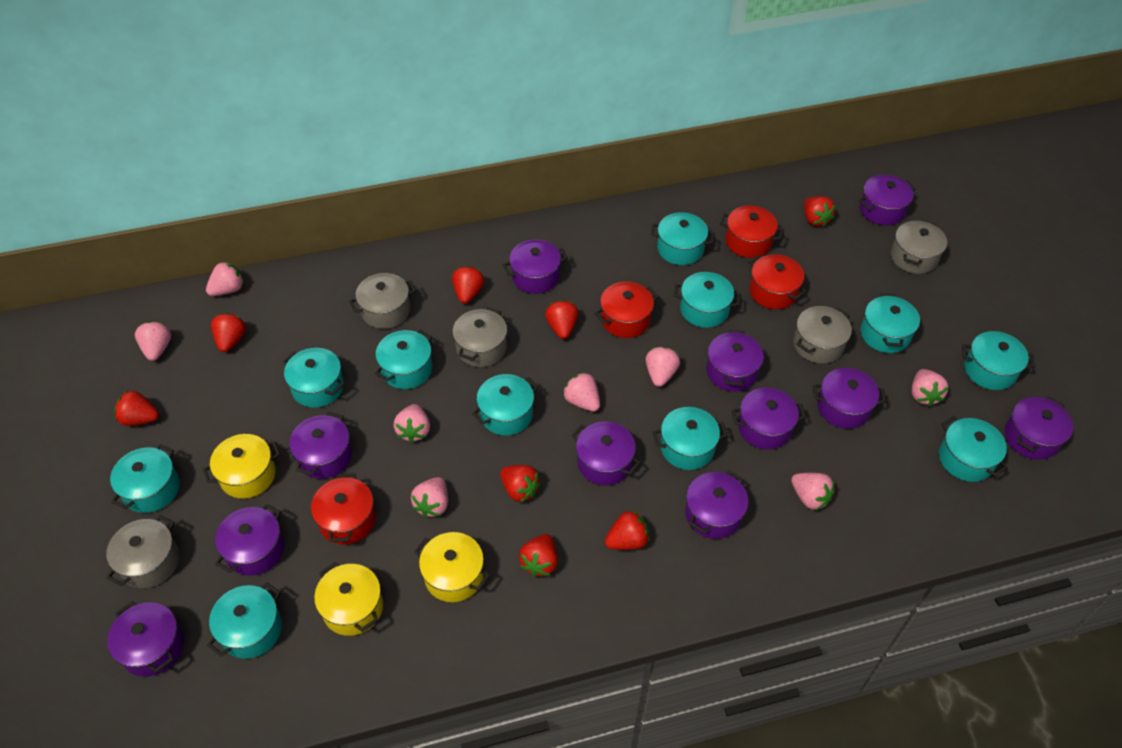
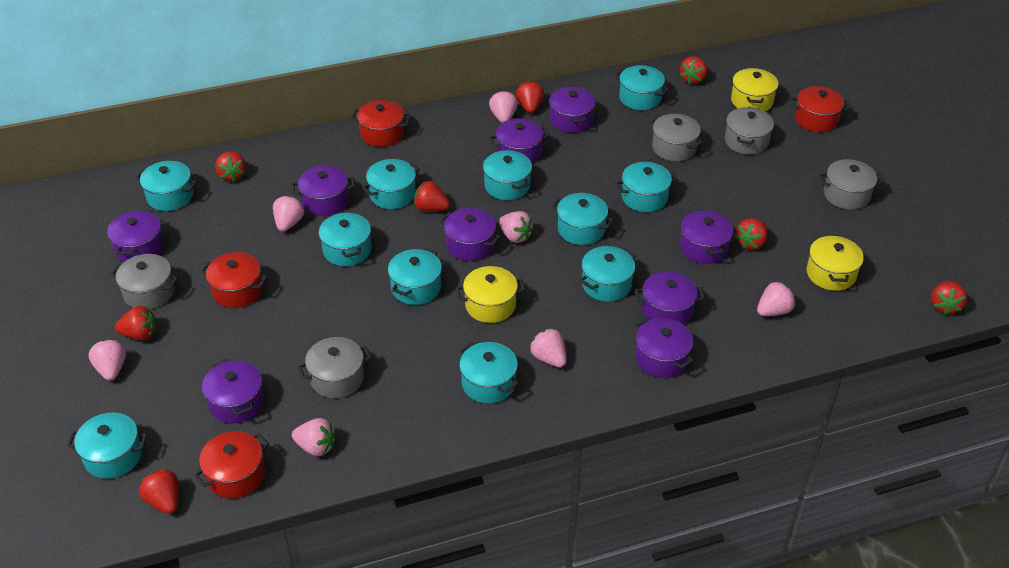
pink strawberry: 8 -> 7
purple pot: 11 -> 9

